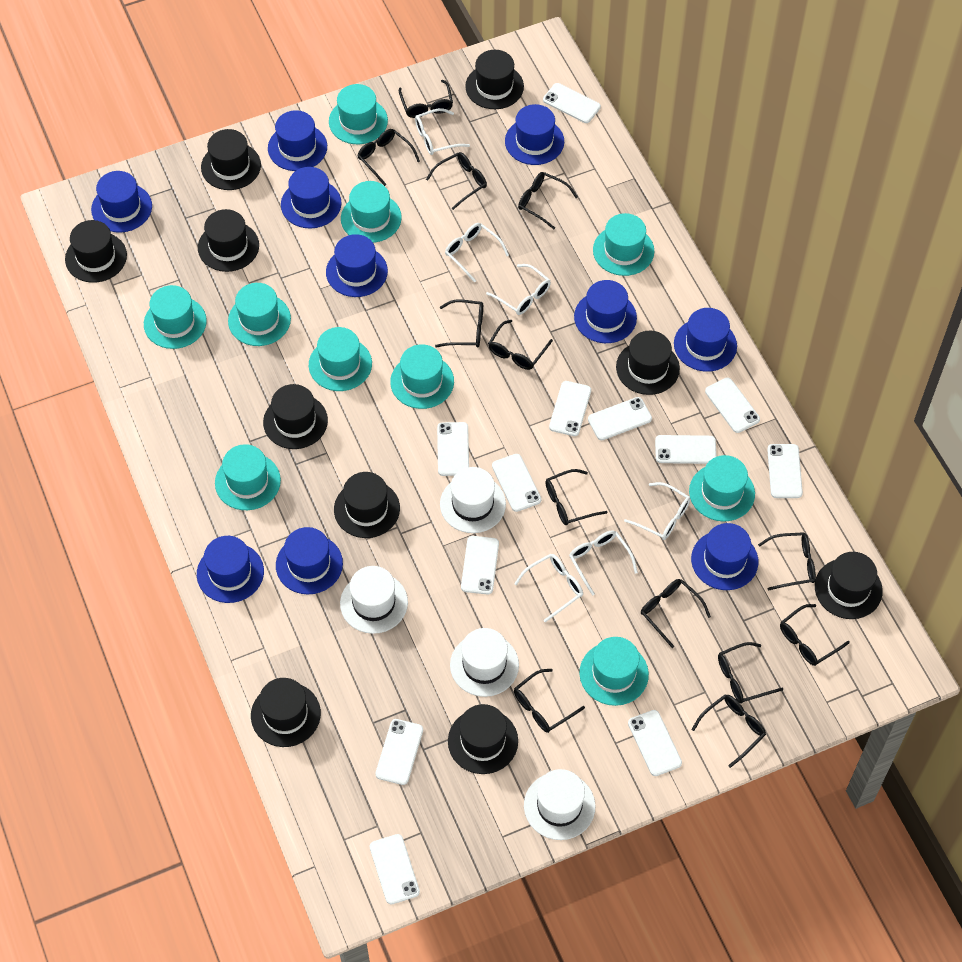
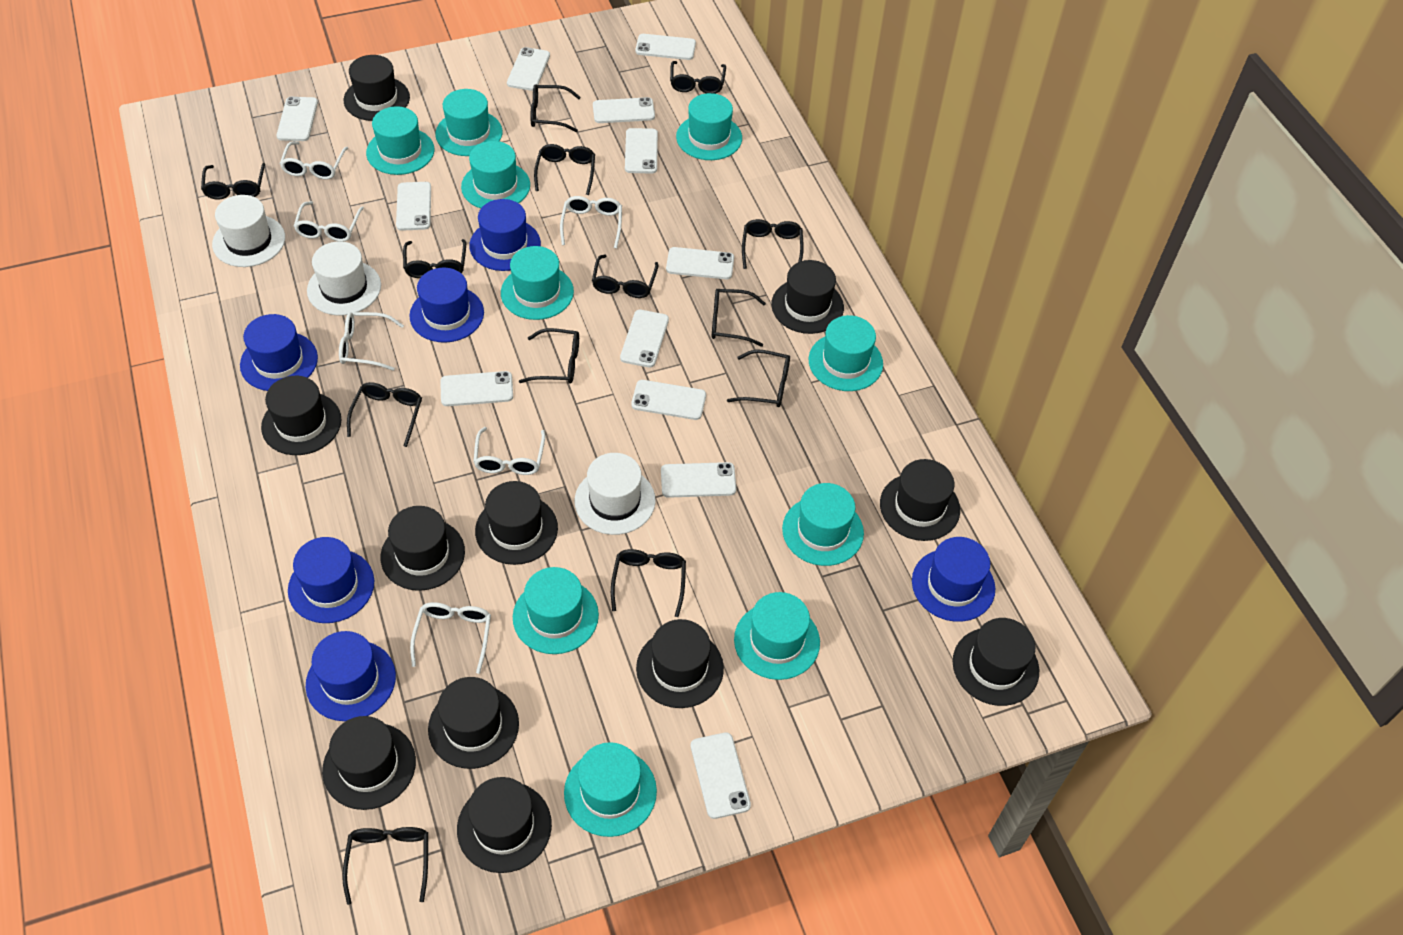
black hat: 10 -> 11
blue hat: 10 -> 6
white hat: 4 -> 3

